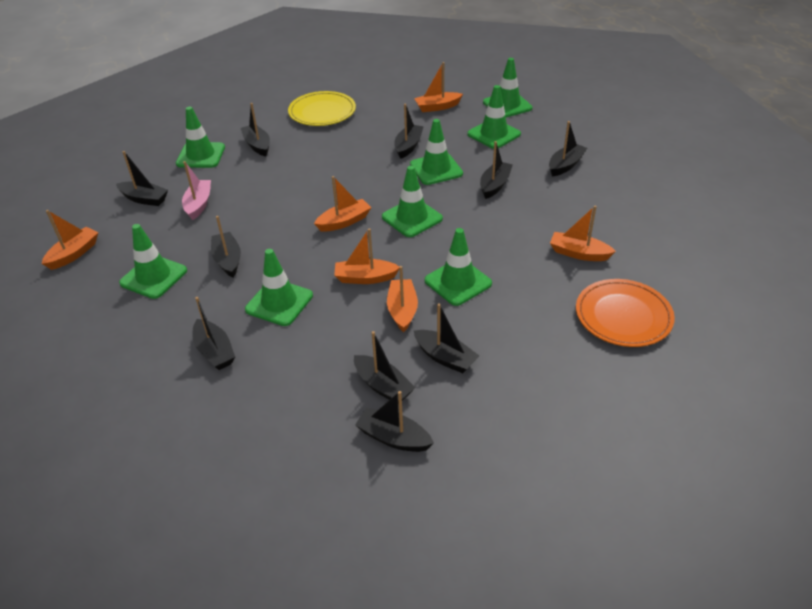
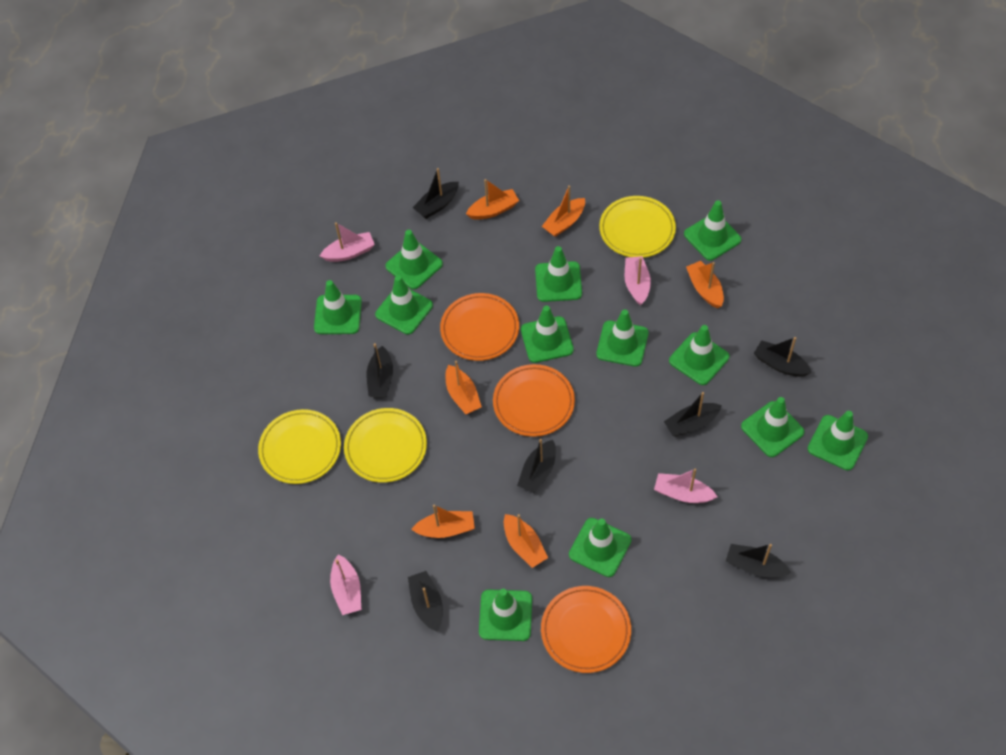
black boat: 10 -> 7
green traffic cone: 8 -> 12
orange plate: 1 -> 3
pink boat: 1 -> 4
yellow plate: 1 -> 3

